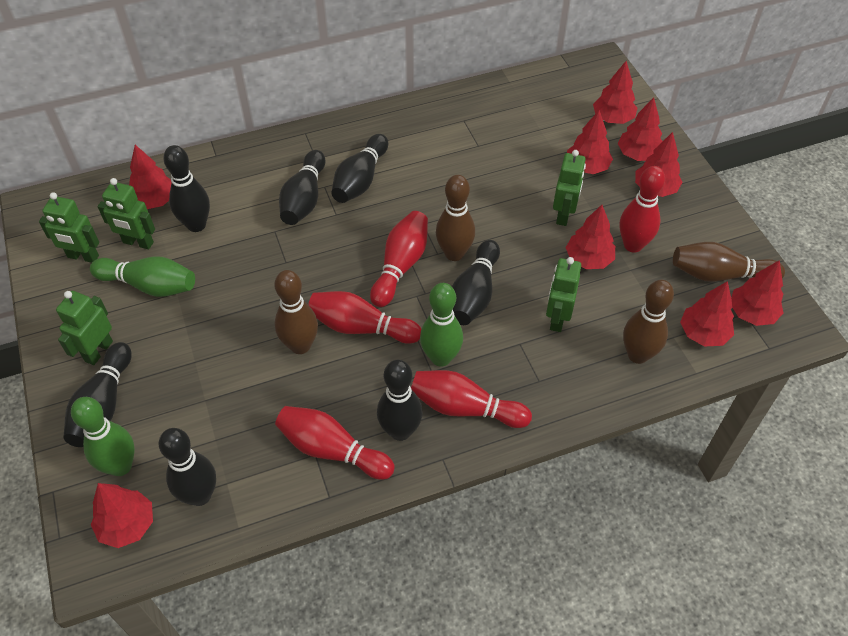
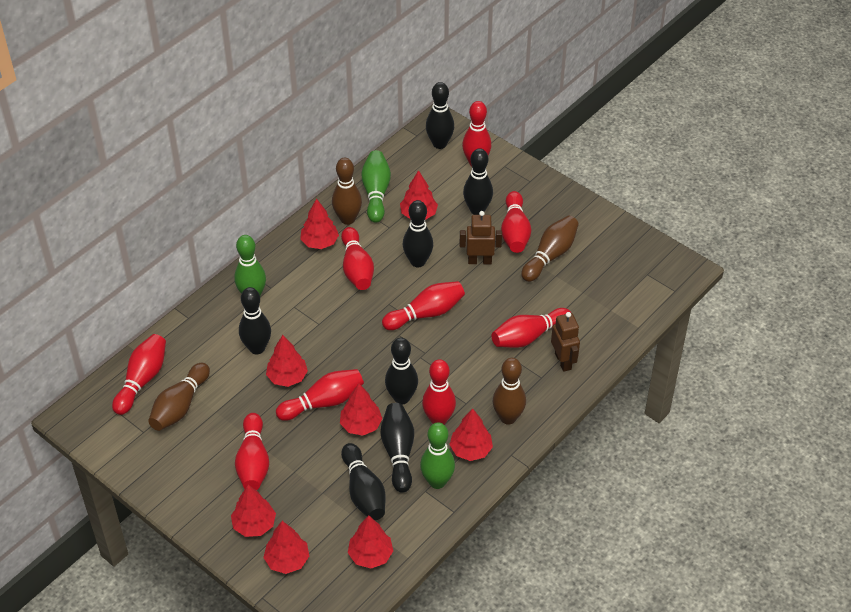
brown robot: 0 -> 2
green robot: 5 -> 0
red bowling pin: 5 -> 9
red tree: 9 -> 8

